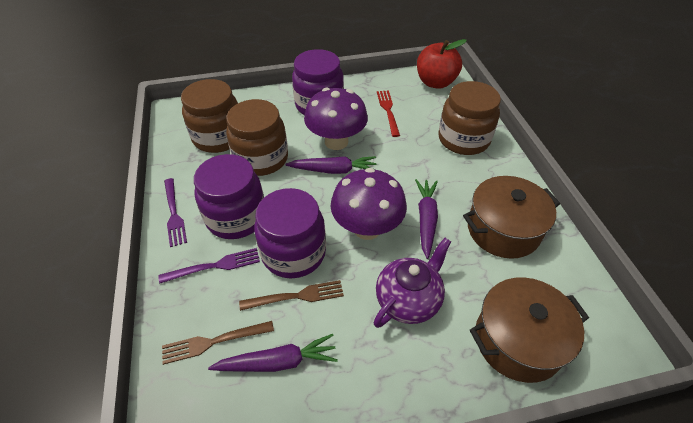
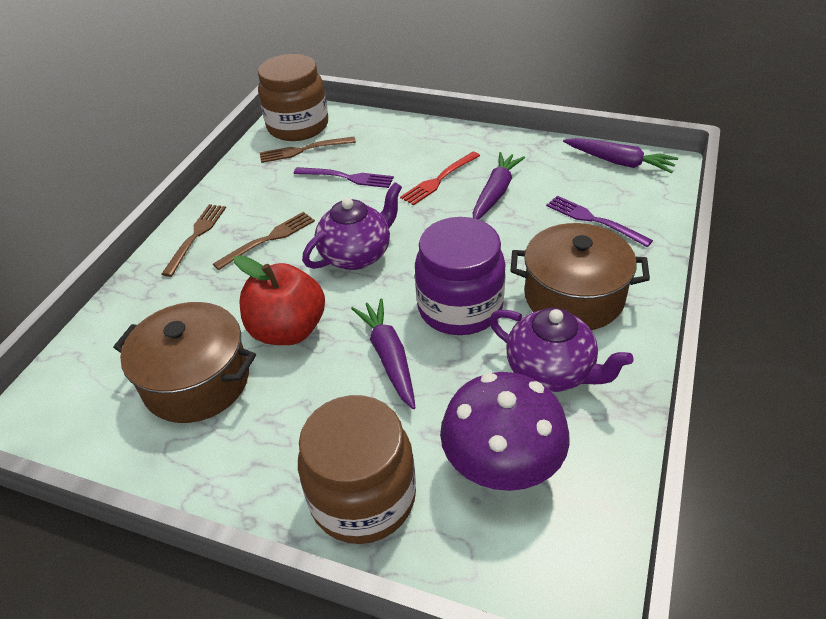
brown fork: 2 -> 3
brown jar: 3 -> 2
purple jar: 3 -> 1
purple mushroom: 2 -> 1
purple teapot: 1 -> 2

